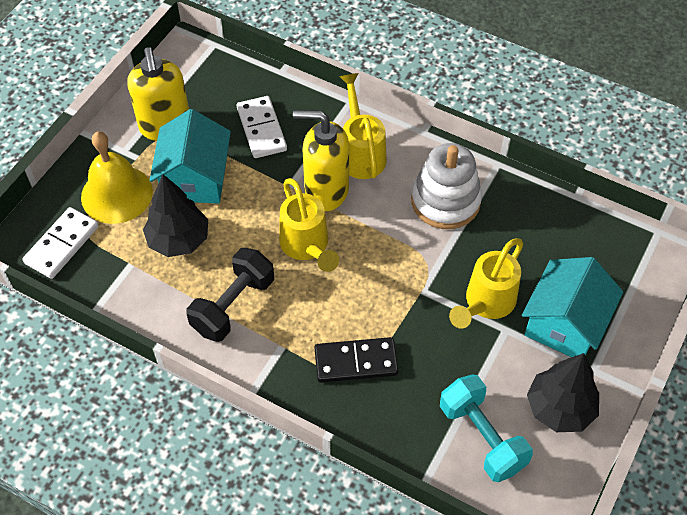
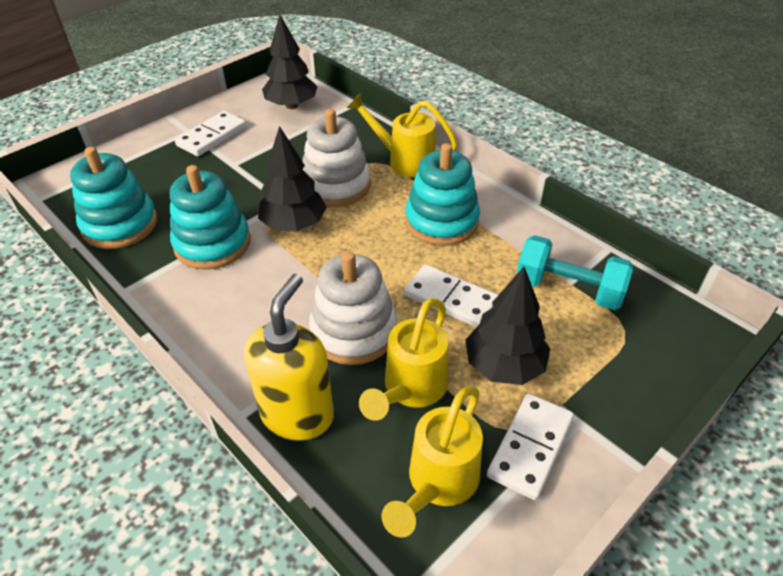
black domino: 1 -> 0
black dumbbell: 1 -> 0
black tree: 2 -> 3
turquoise house: 2 -> 0
turquoise stacking toy: 0 -> 3
white domino: 2 -> 3
white stacking toy: 1 -> 2
yellow bell: 1 -> 0
yellow soap dispenser: 2 -> 1

